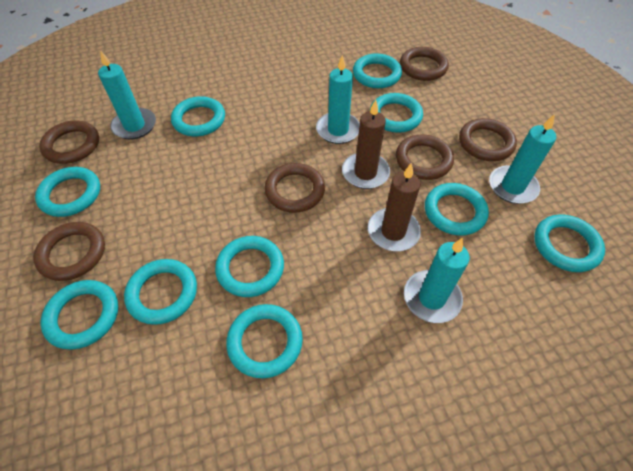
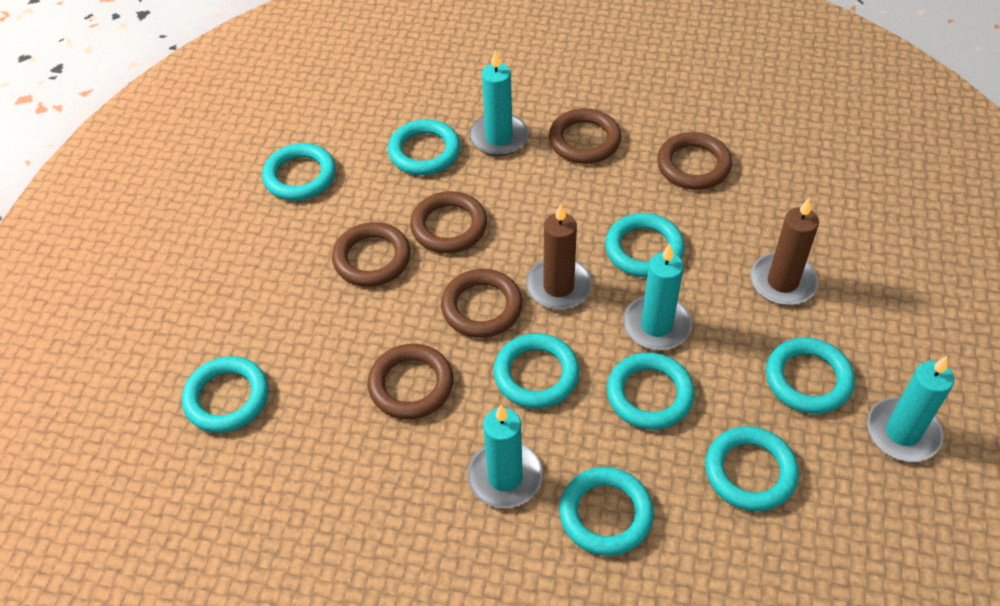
turquoise ring: 10 -> 9

